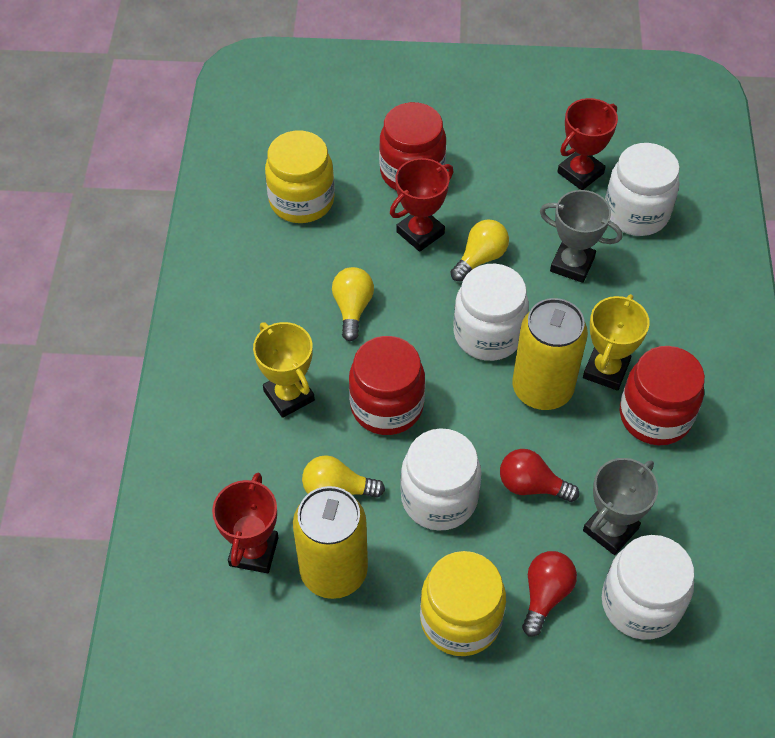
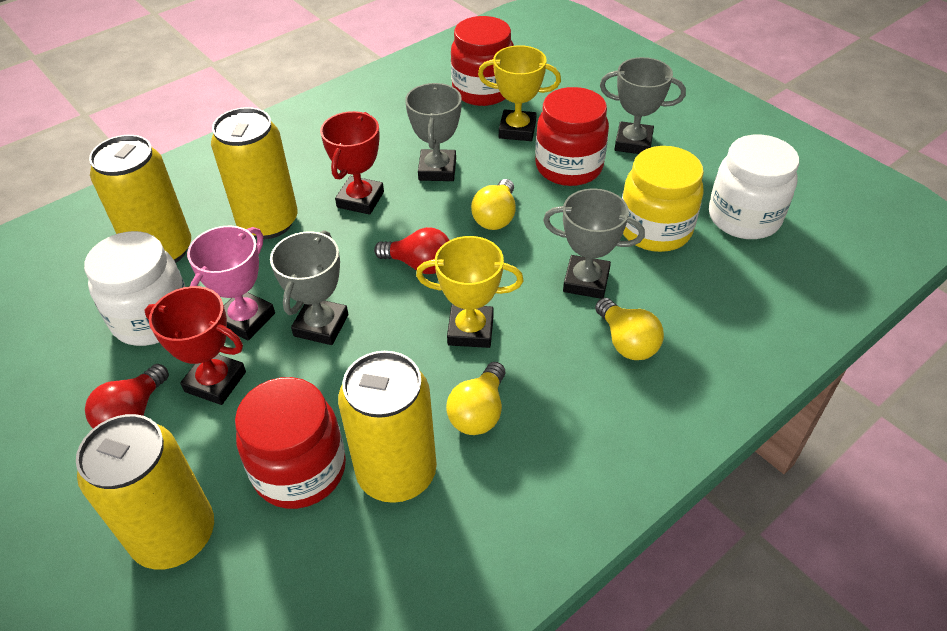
grey trophy: 2 -> 4
pink trophy: 0 -> 1
red trophy: 3 -> 2
white jar: 4 -> 2
yellow can: 2 -> 4
yellow jar: 2 -> 1

